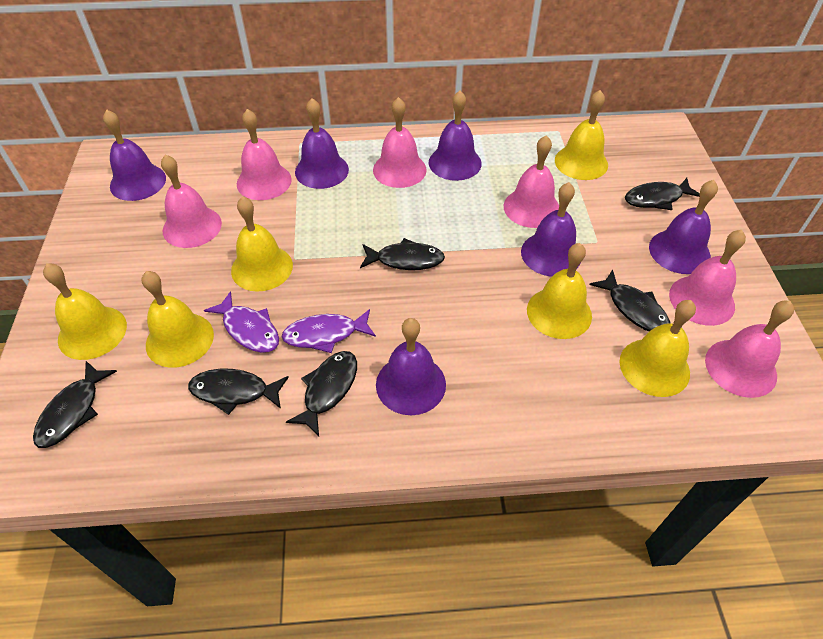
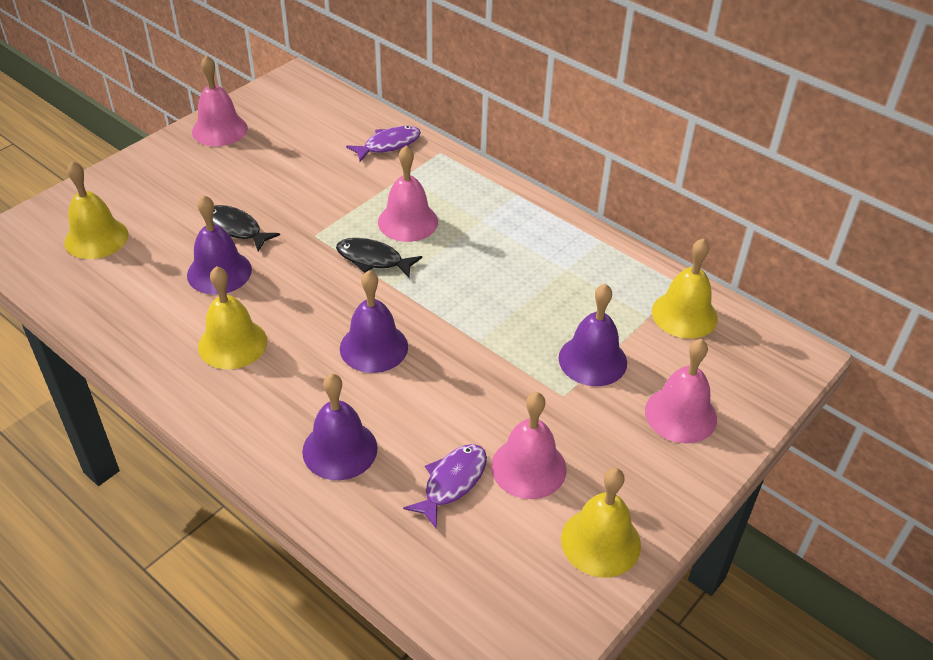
black fish: 6 -> 2
pink bell: 6 -> 4
purple bell: 6 -> 4
yellow bell: 6 -> 4

